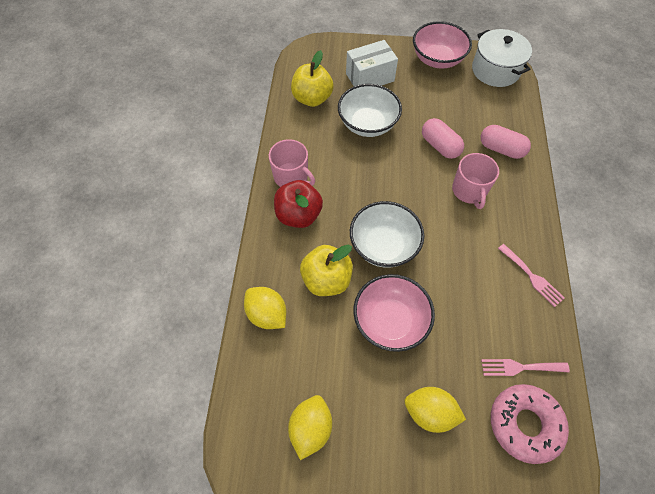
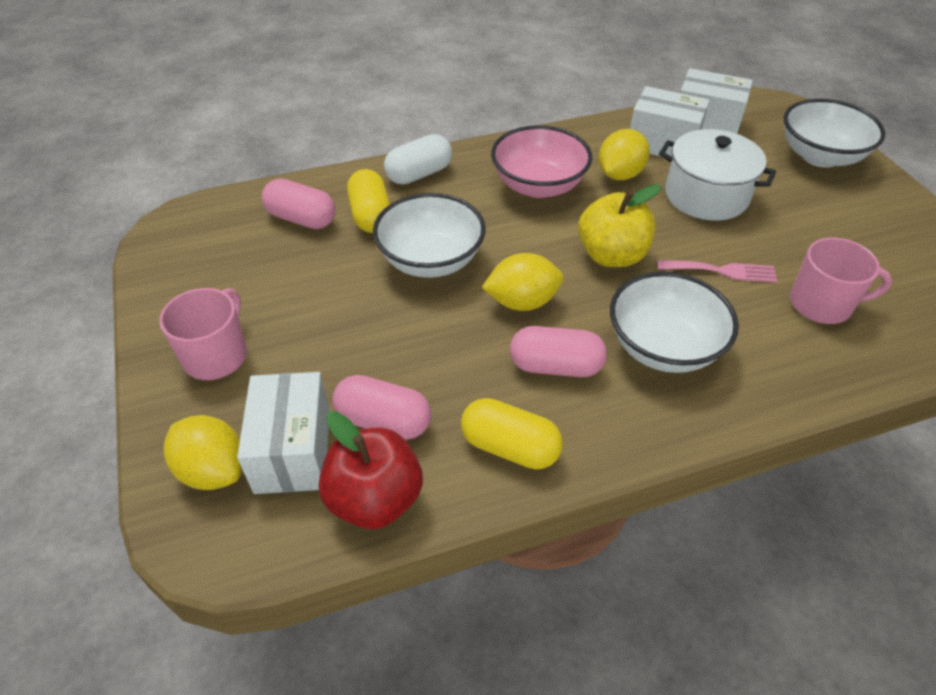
pink bowl: 2 -> 1
pink capsule: 2 -> 3
pink donut: 1 -> 0
pink fork: 2 -> 1
white bowl: 2 -> 3
white box: 1 -> 3
white capsule: 0 -> 1
yellow apple: 2 -> 1
yellow capsule: 0 -> 2

